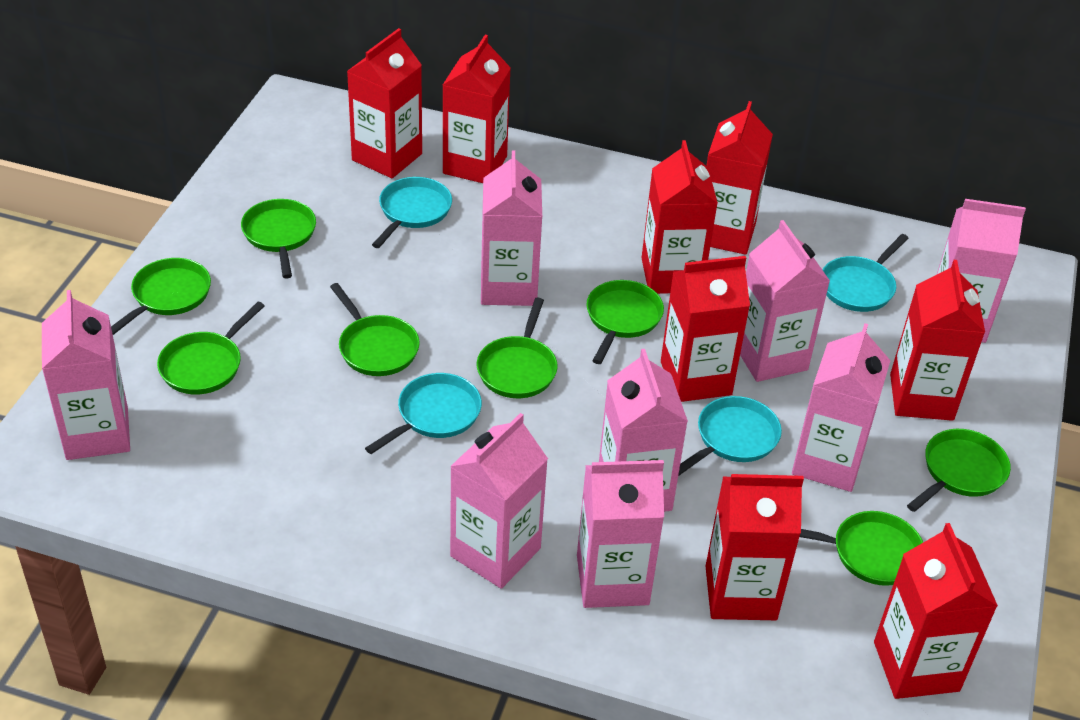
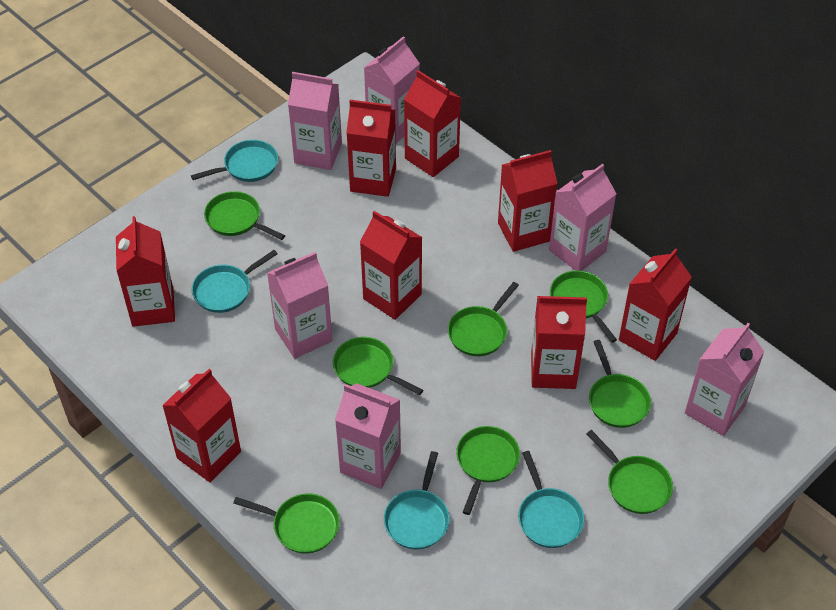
pink carton: 8 -> 6

